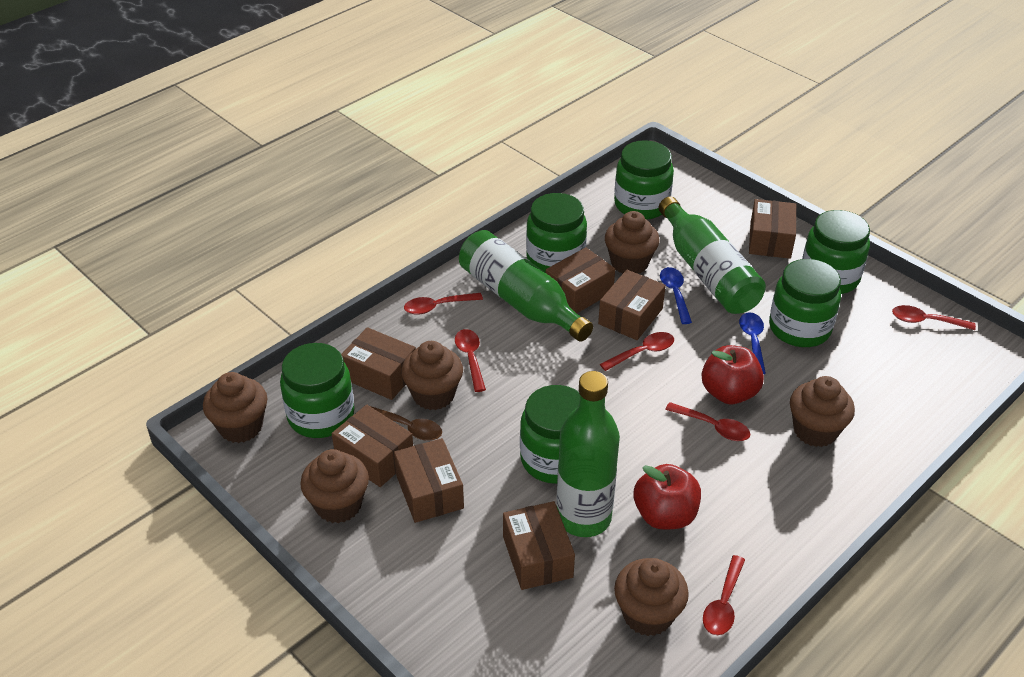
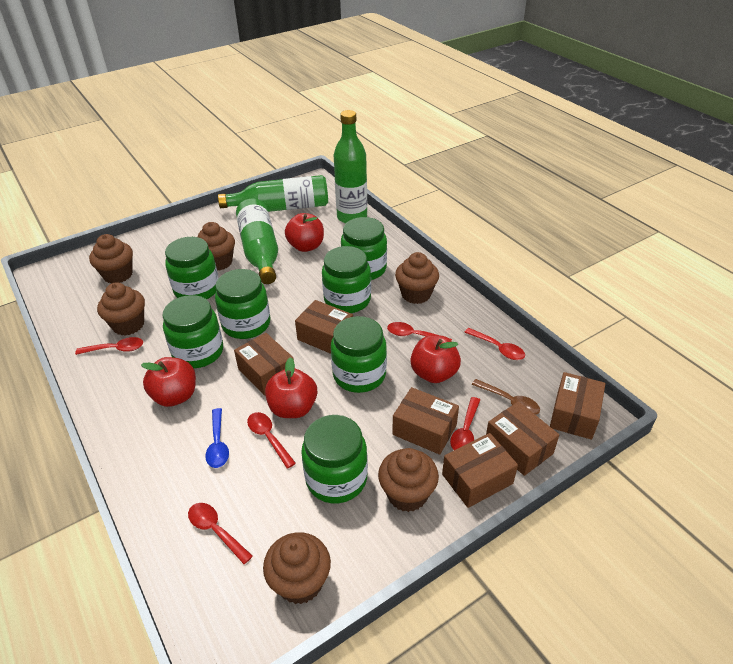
blue spoon: 2 -> 1
brown box: 7 -> 6
green jar: 6 -> 7
red apple: 2 -> 4

